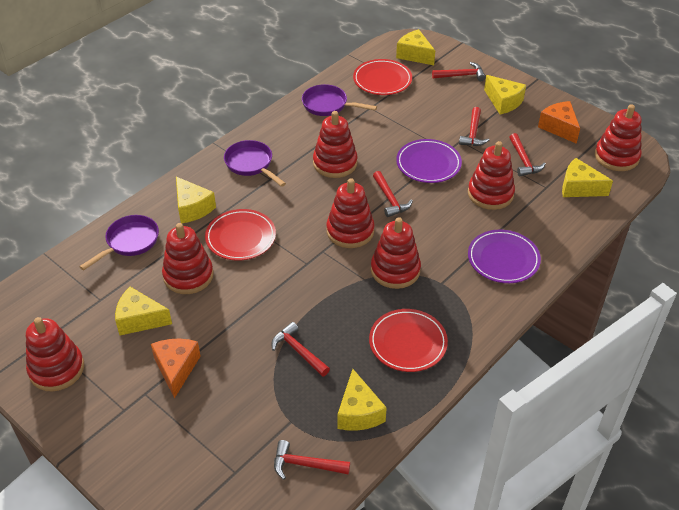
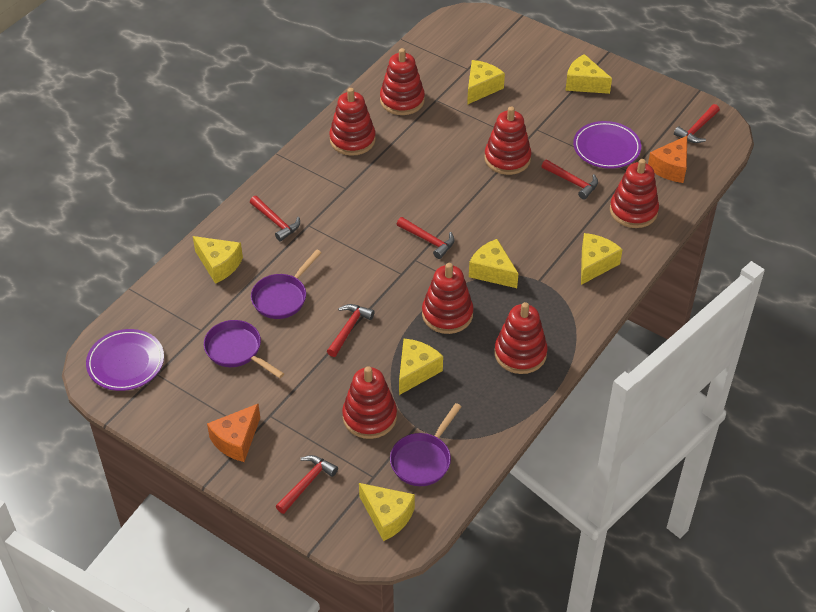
red plate: 3 -> 0
yellow cheese: 6 -> 7

